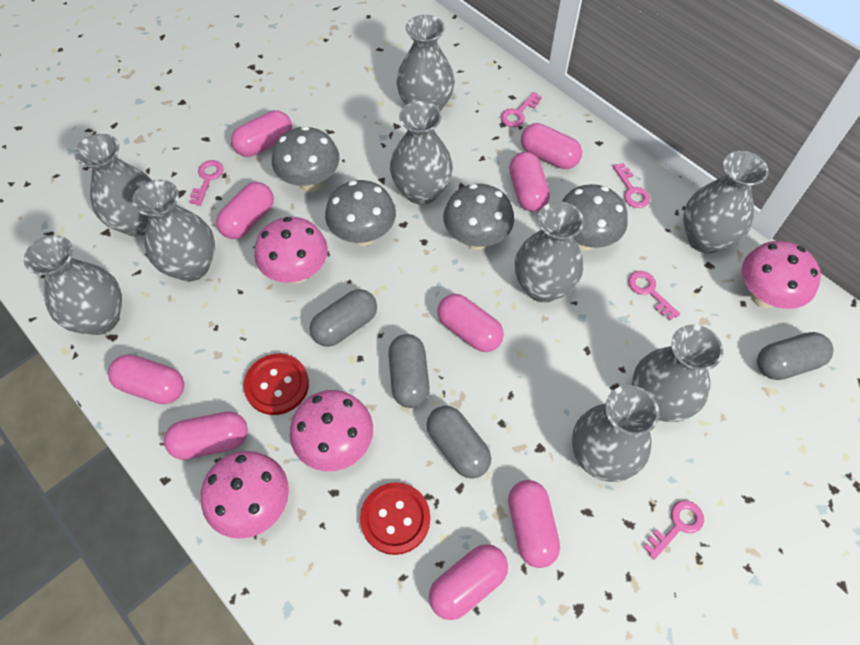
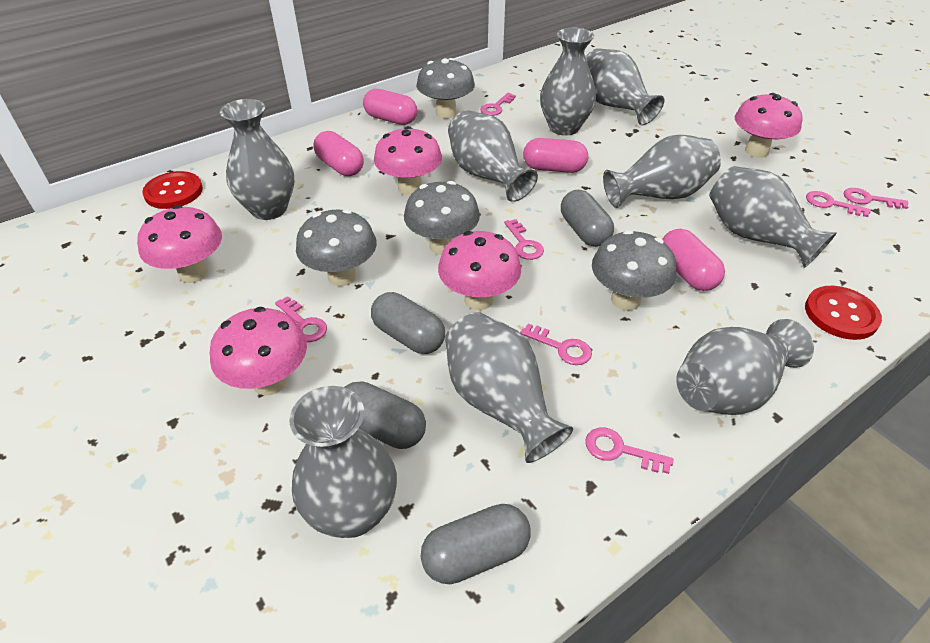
pink capsule: 9 -> 4
pink key: 5 -> 7
pink mushroom: 4 -> 5

